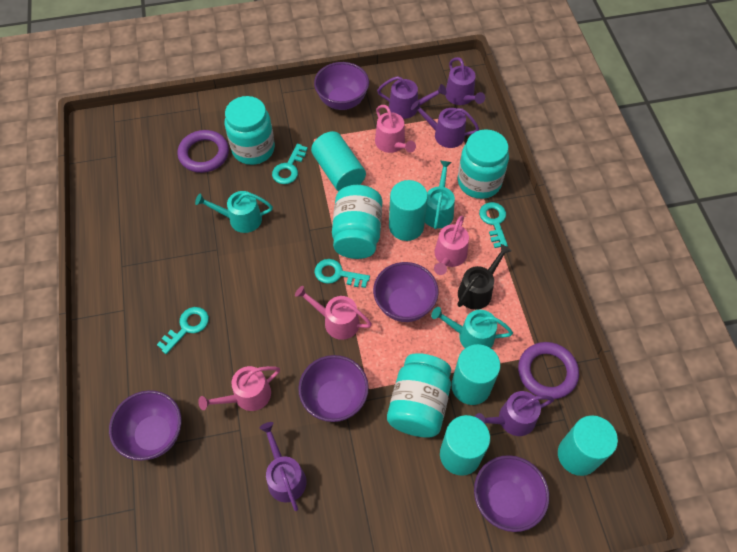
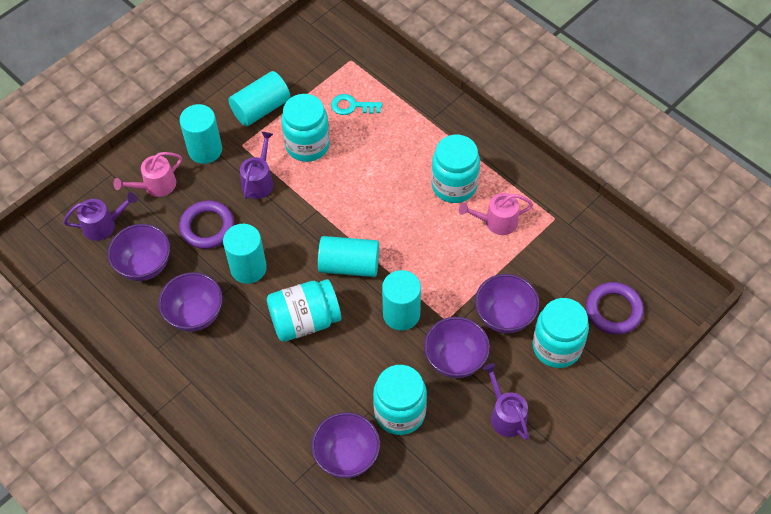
black watering can: 1 -> 0
pink watering can: 4 -> 2
purple watering can: 5 -> 3
turquoise jar: 4 -> 5
turquoise key: 4 -> 1
turquoise watering can: 3 -> 0

